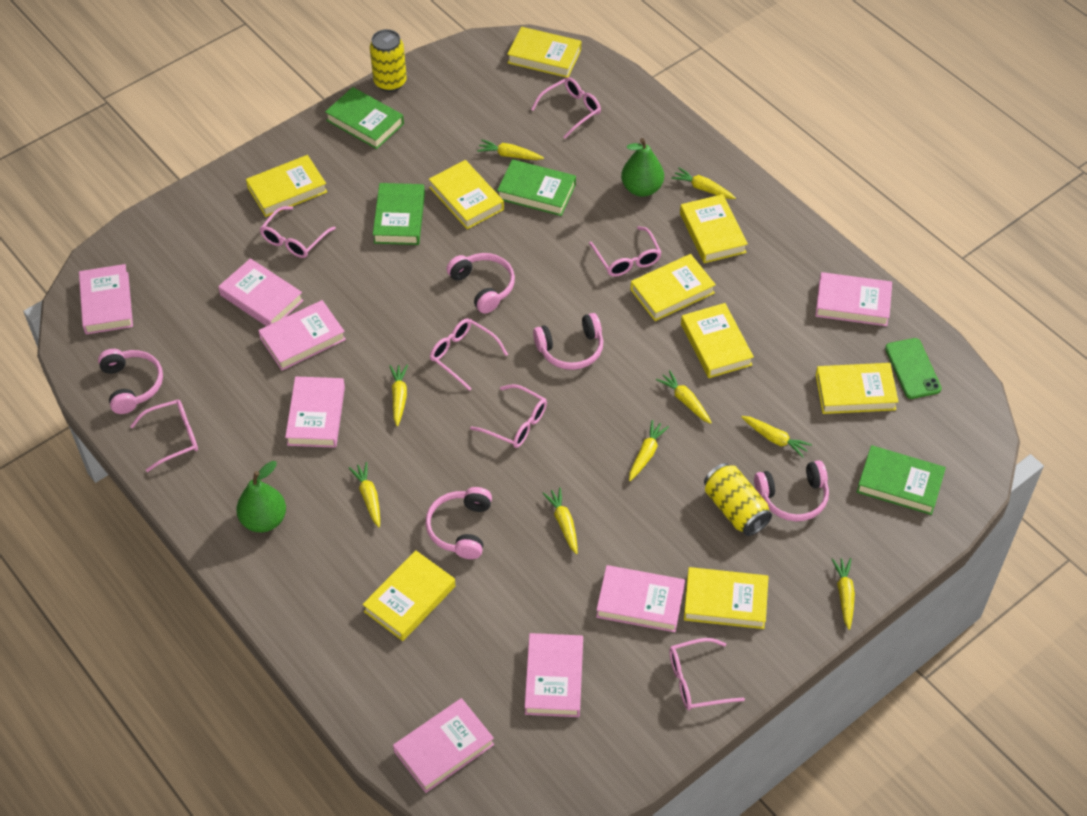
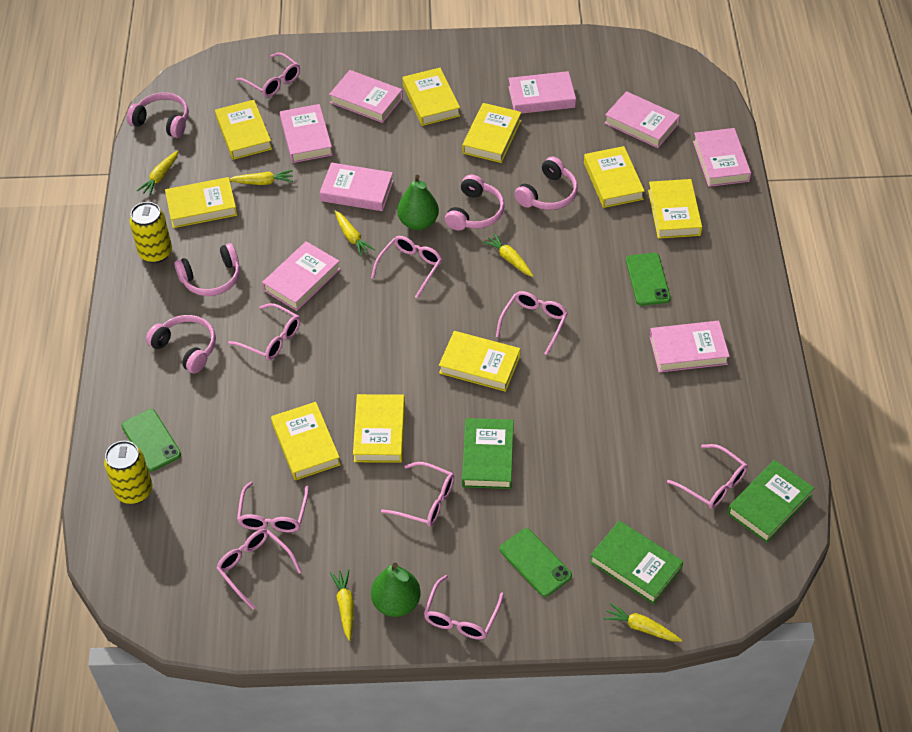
green book: 4 -> 3
green phone: 1 -> 3
pink glasses: 7 -> 9
yellow carrot: 9 -> 6

